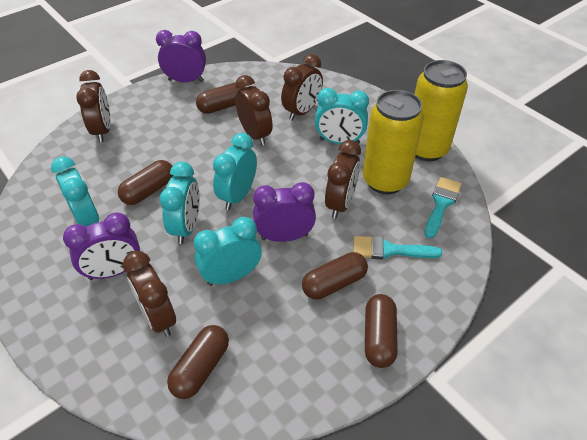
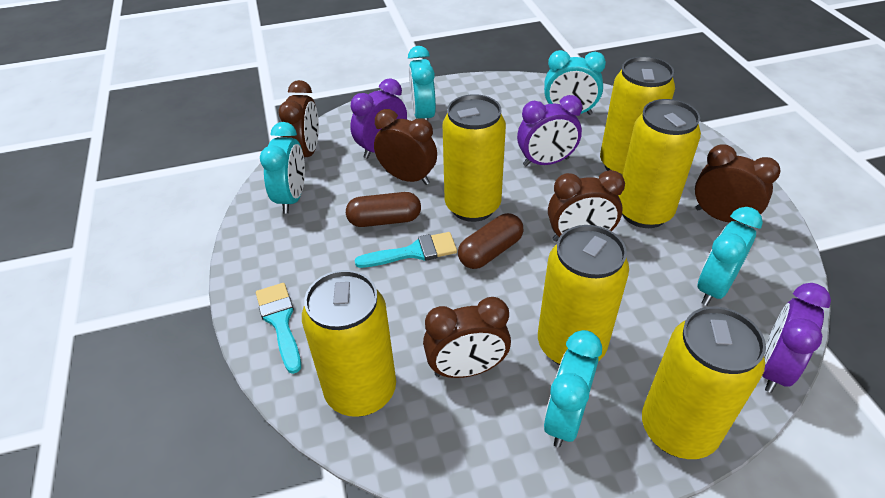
brown capsule: 5 -> 2
yellow can: 2 -> 6

